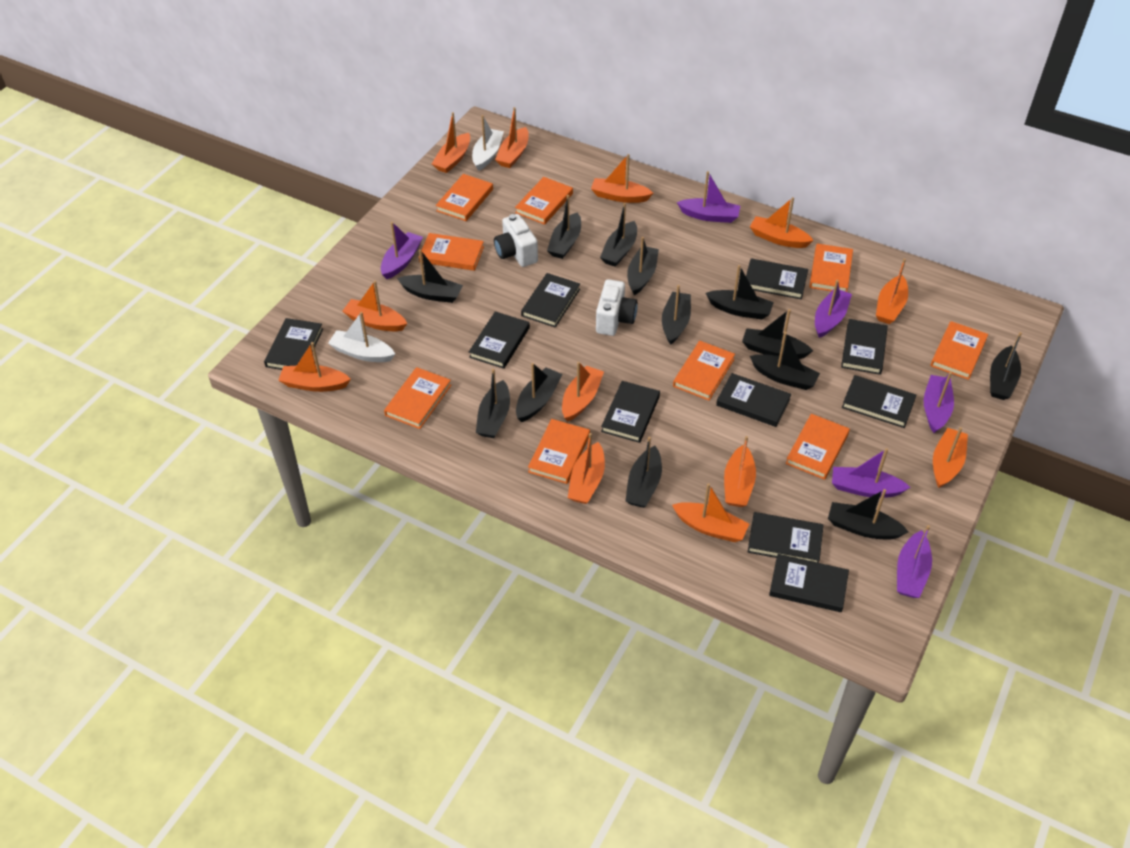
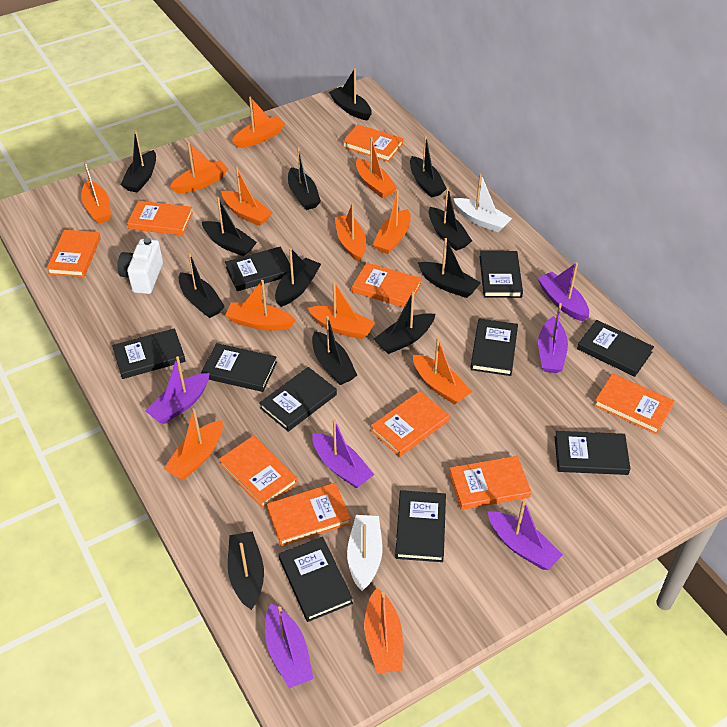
black boat: 13 -> 12
white camera: 2 -> 1

